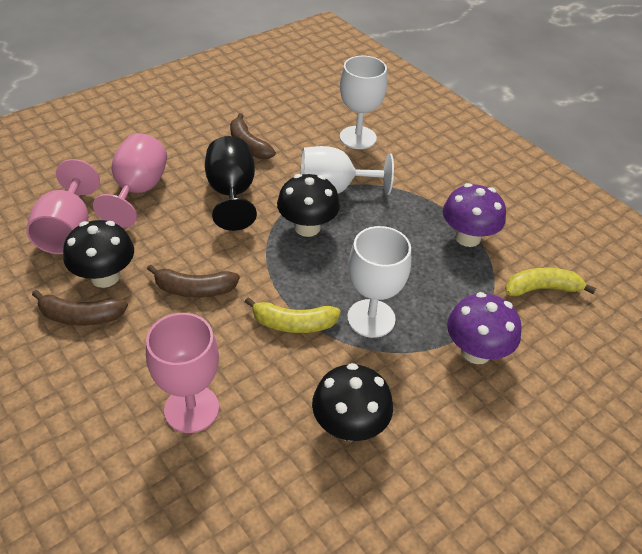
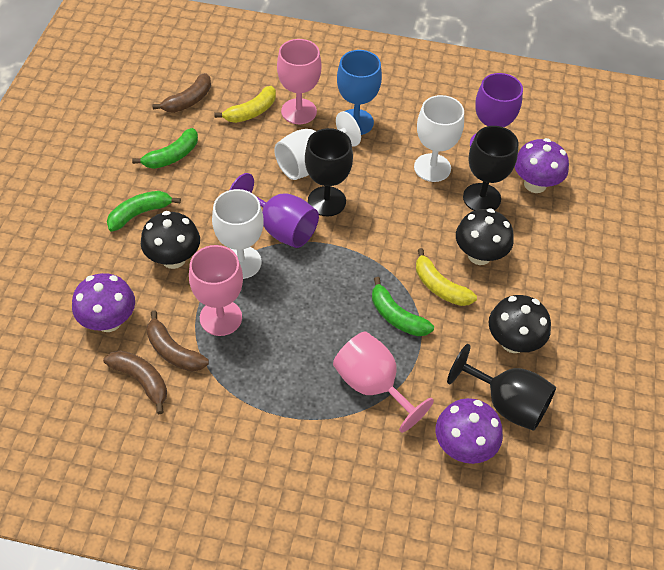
black goblet: 1 -> 3
blue goblet: 0 -> 1
green banana: 0 -> 3
purple goblet: 0 -> 2
purple mushroom: 2 -> 3

